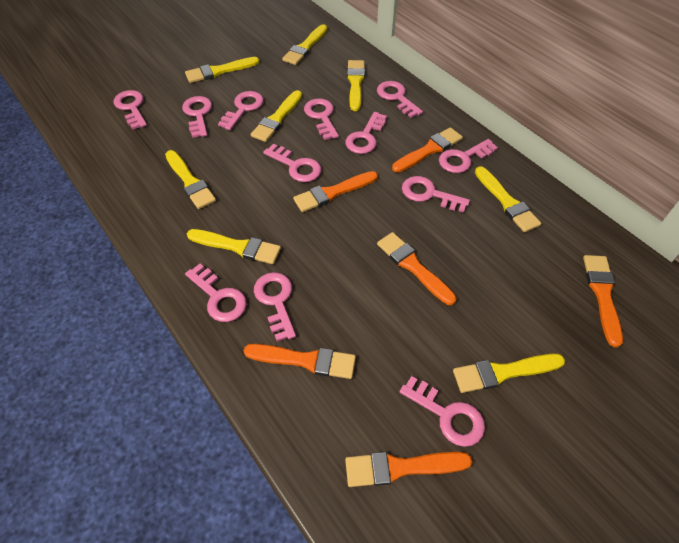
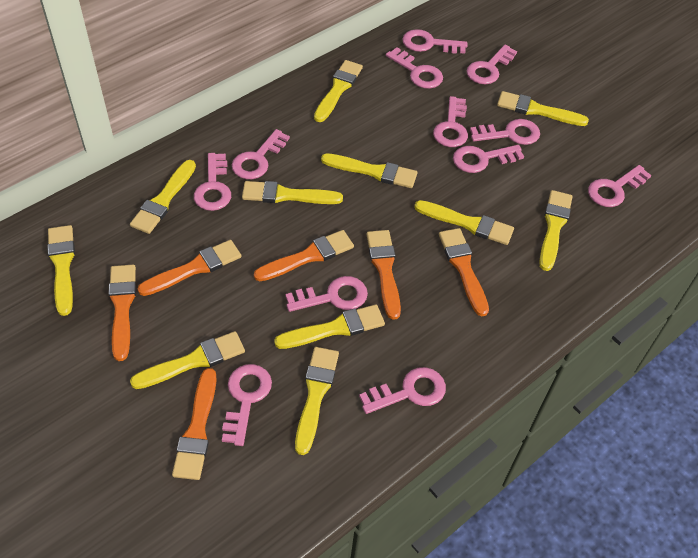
yellow brush: 8 -> 11

